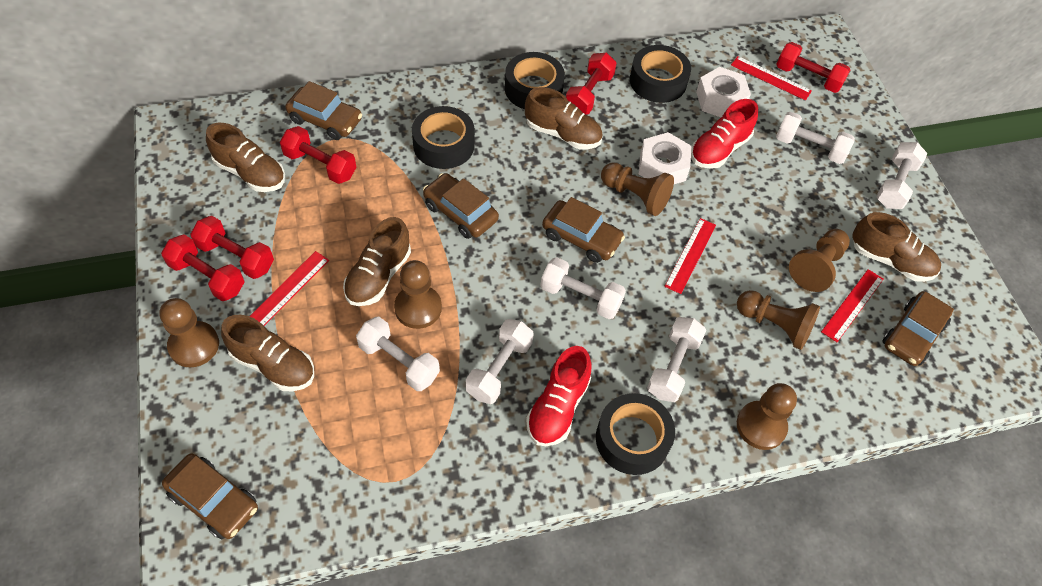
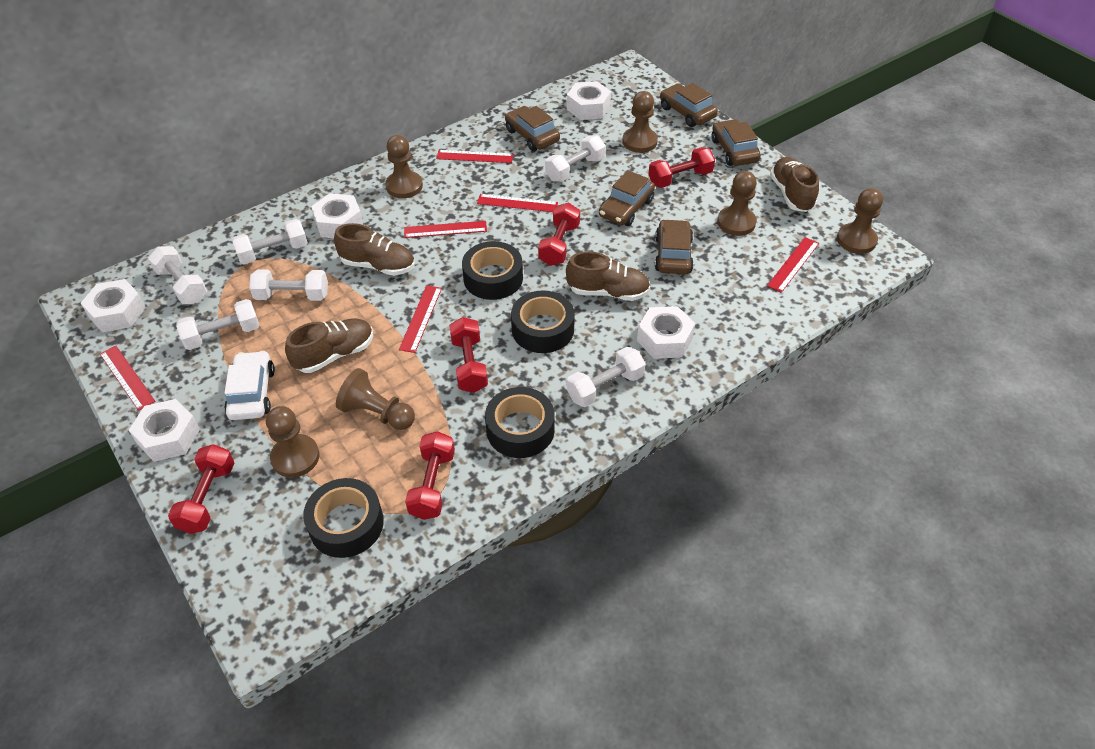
brown shoe: 5 -> 4
red ruler: 4 -> 6
red shoe: 2 -> 0
white car: 0 -> 1
white nut: 2 -> 5

